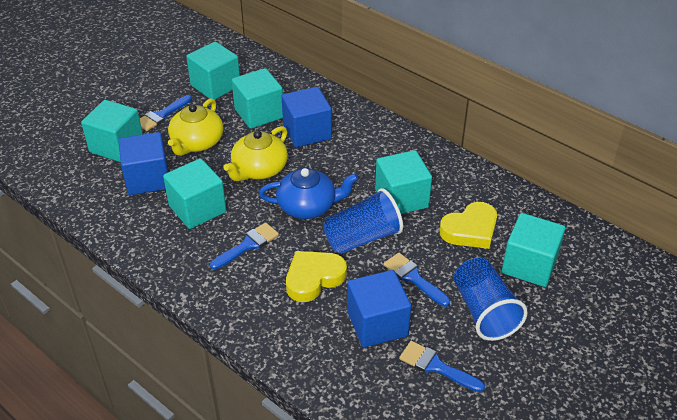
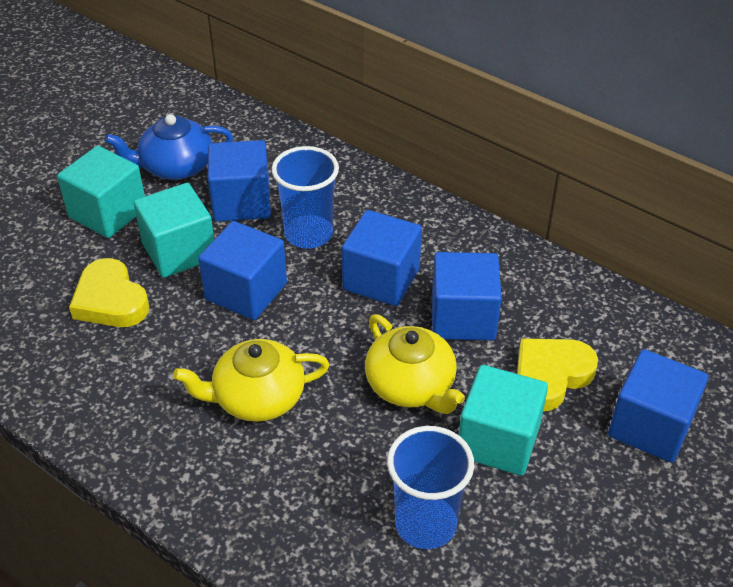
blue brush: 4 -> 0
blue cube: 3 -> 5
turquoise cube: 6 -> 3

